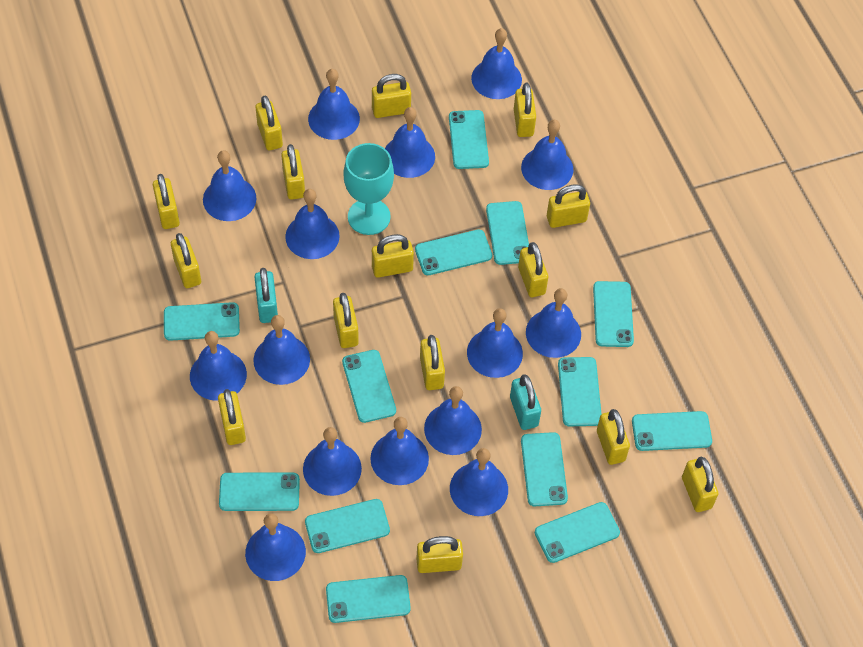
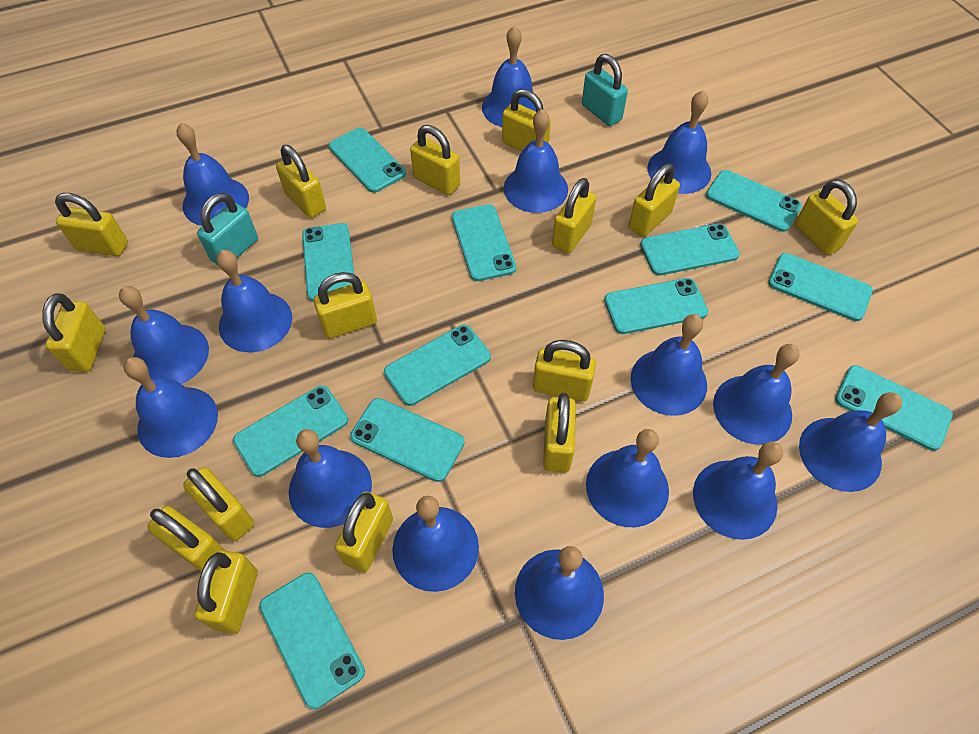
turquoise goblet: 1 -> 0
turquoise phone: 13 -> 12

